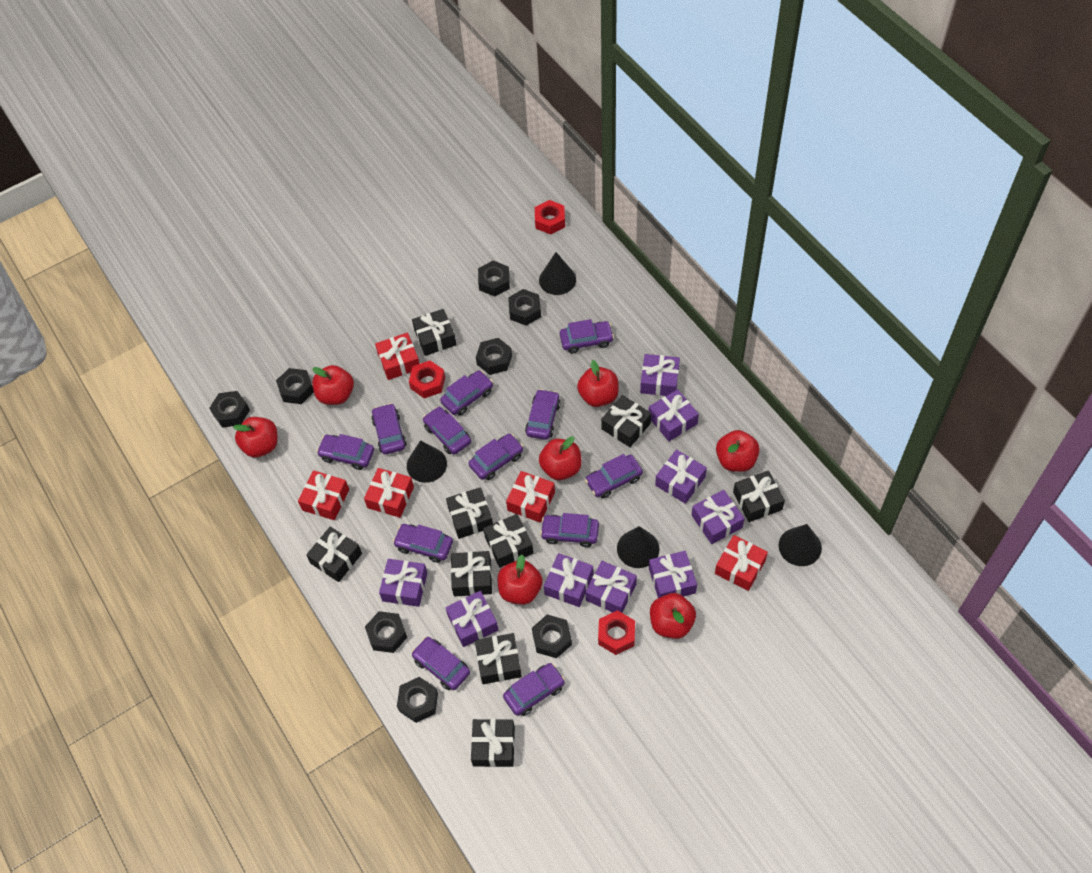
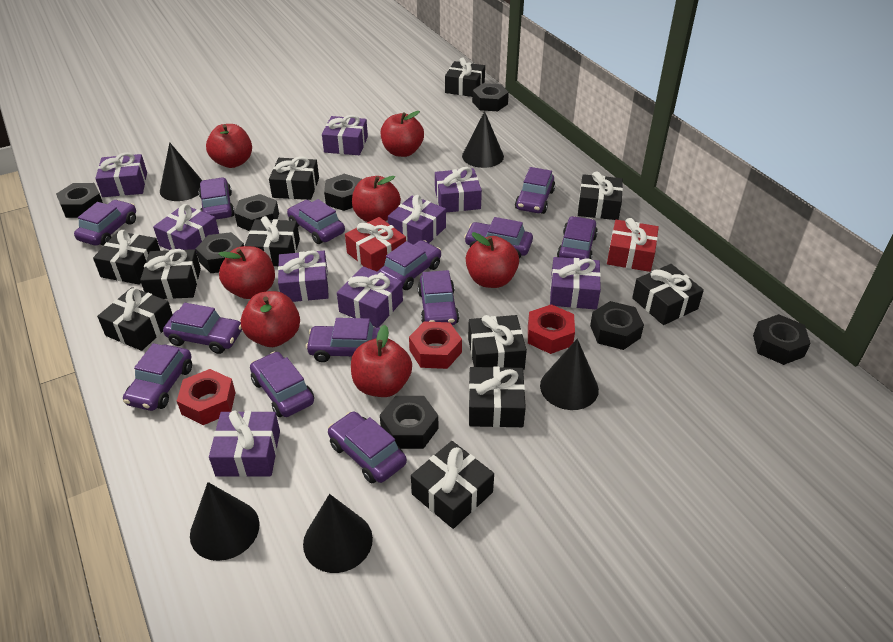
black cone: 4 -> 5
black gift: 9 -> 11
purple car: 12 -> 13
red gift: 5 -> 2

